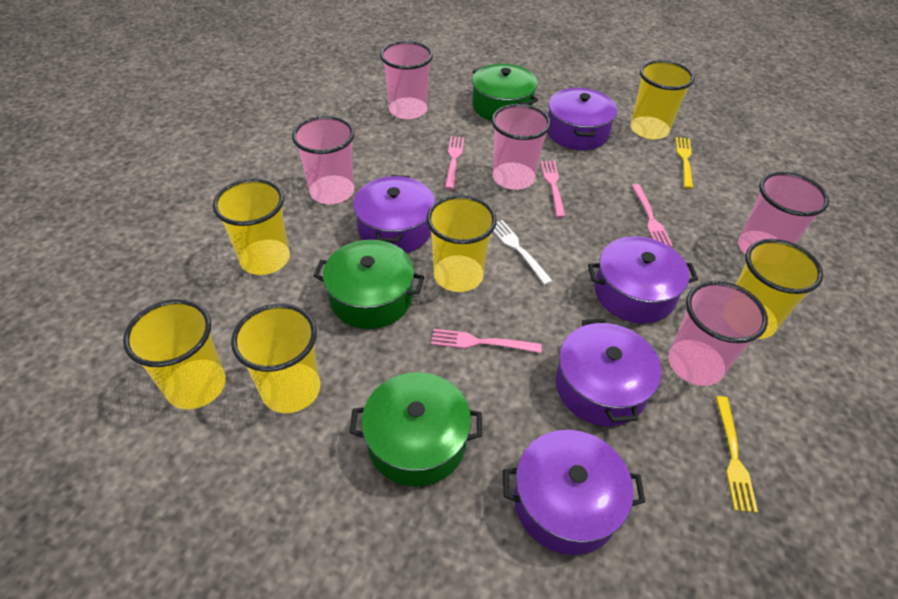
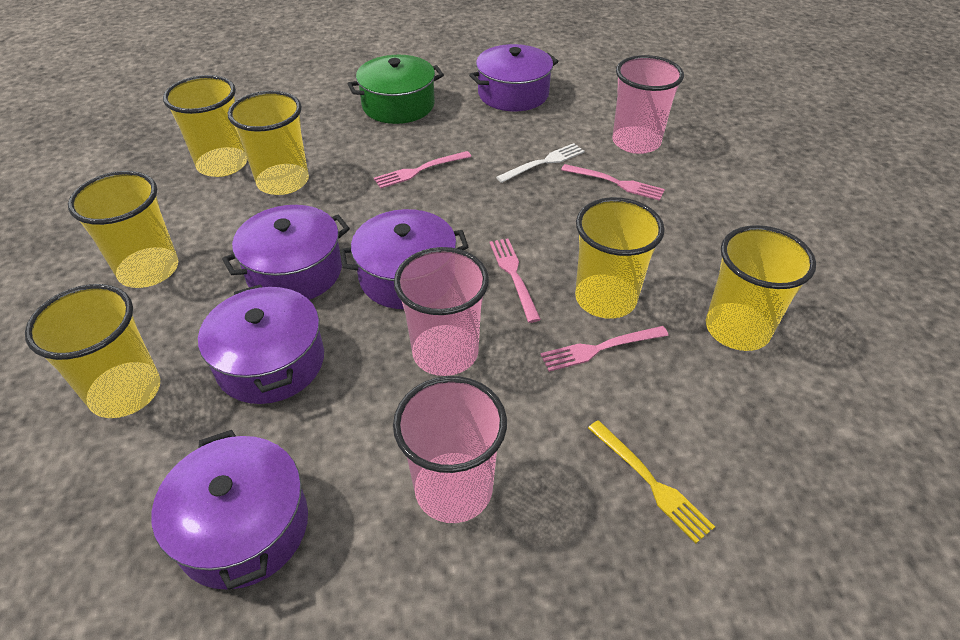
green pot: 3 -> 1
pink cup: 5 -> 3
yellow fork: 2 -> 1

